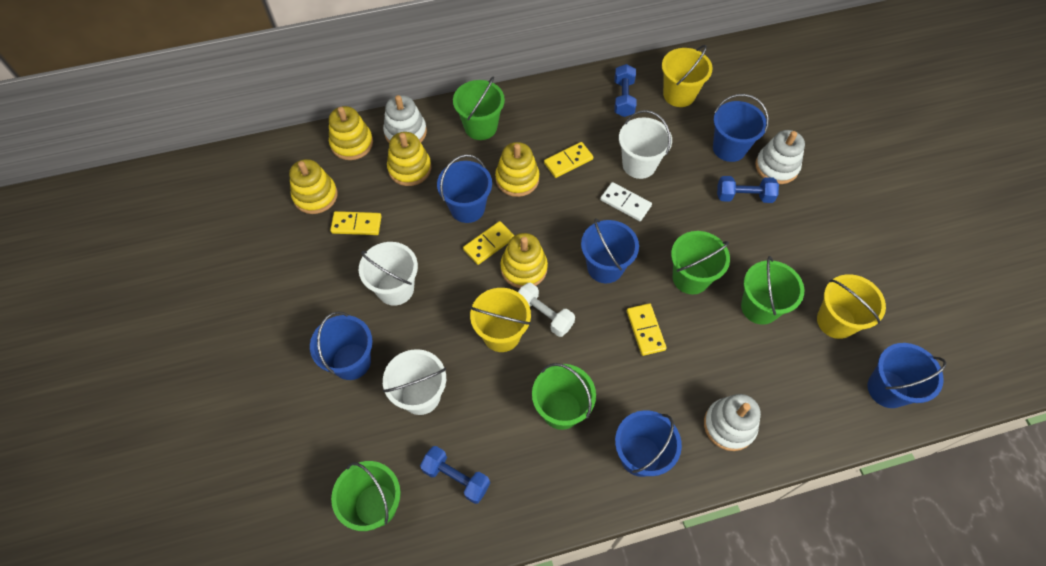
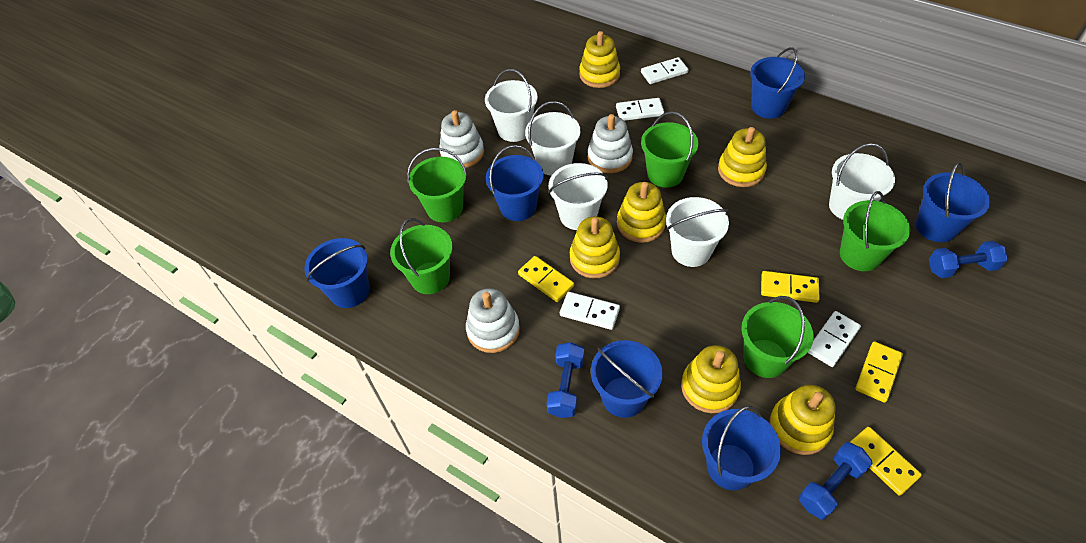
white bucket: 3 -> 5
white domino: 1 -> 4
white dumbbell: 1 -> 0
yellow bucket: 3 -> 0
yellow stacking toy: 5 -> 6

